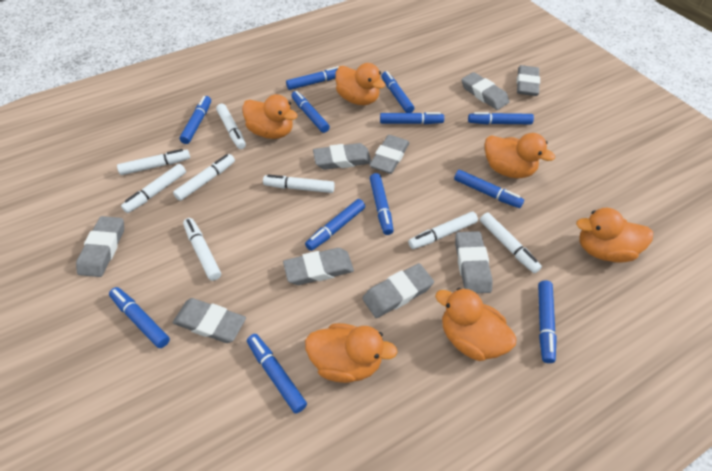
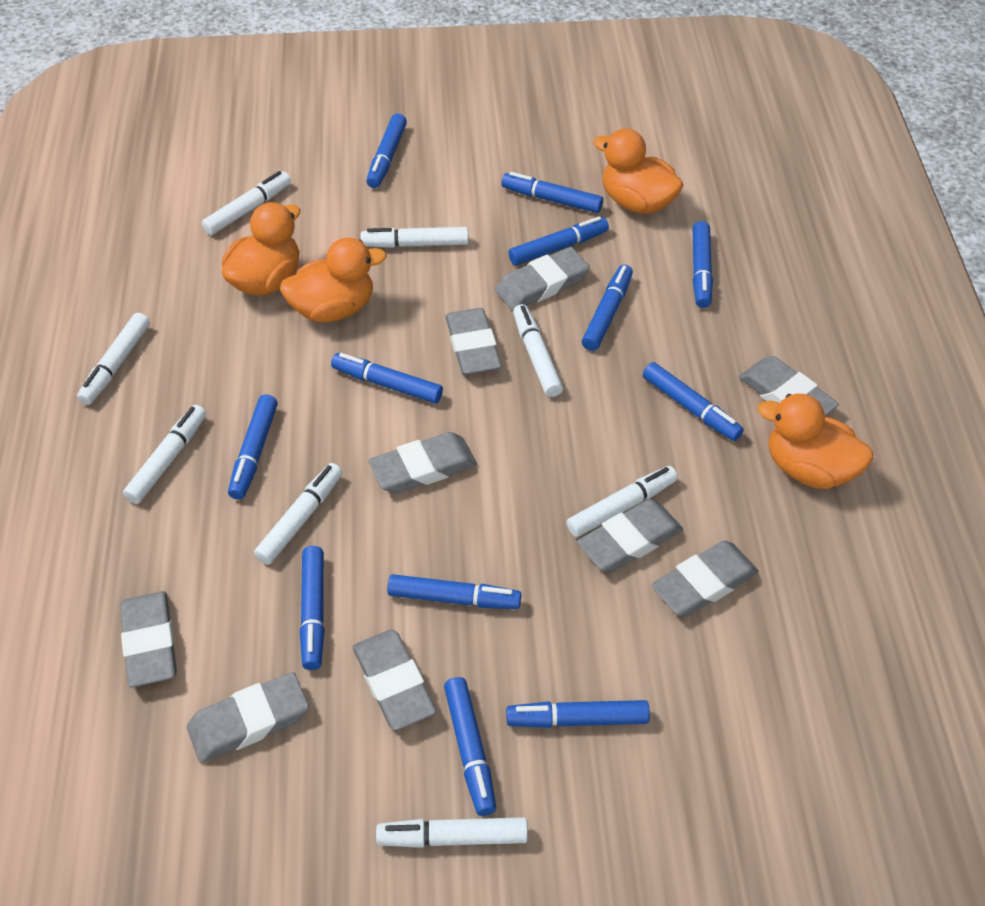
orange duck: 6 -> 4

